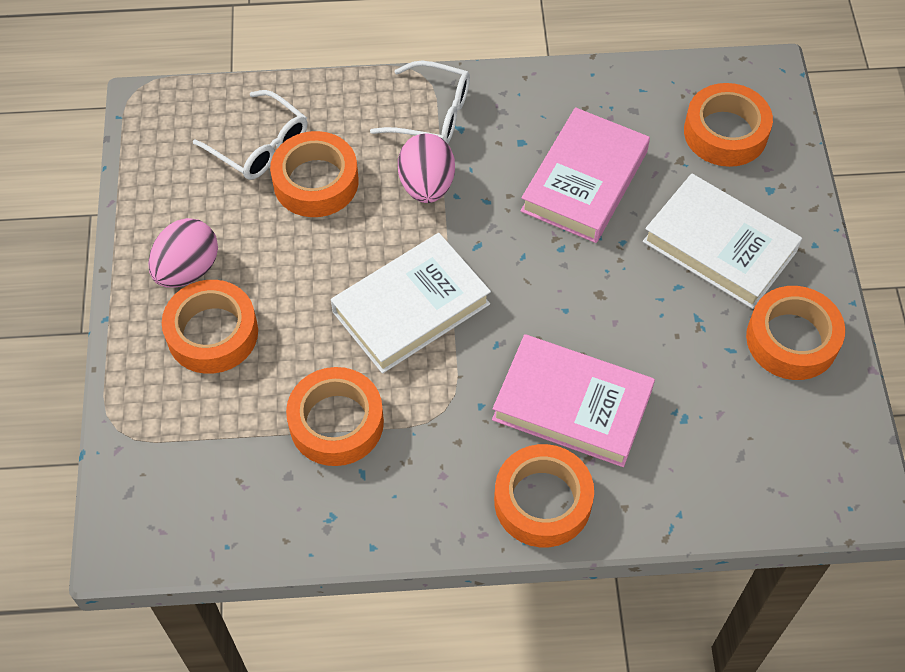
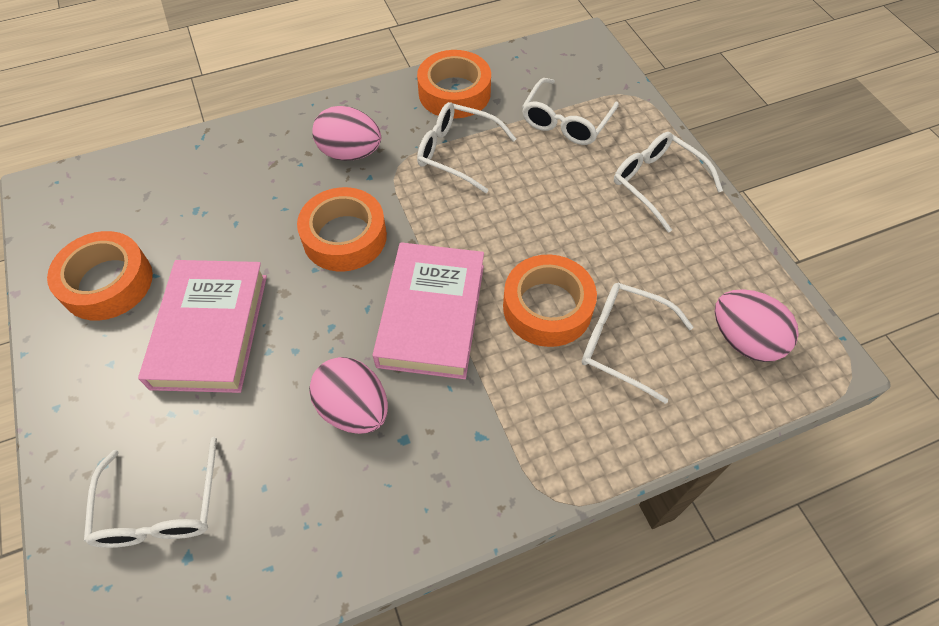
orange tape: 6 -> 4
pink egg: 2 -> 3
white book: 2 -> 0
white glasses: 2 -> 5

